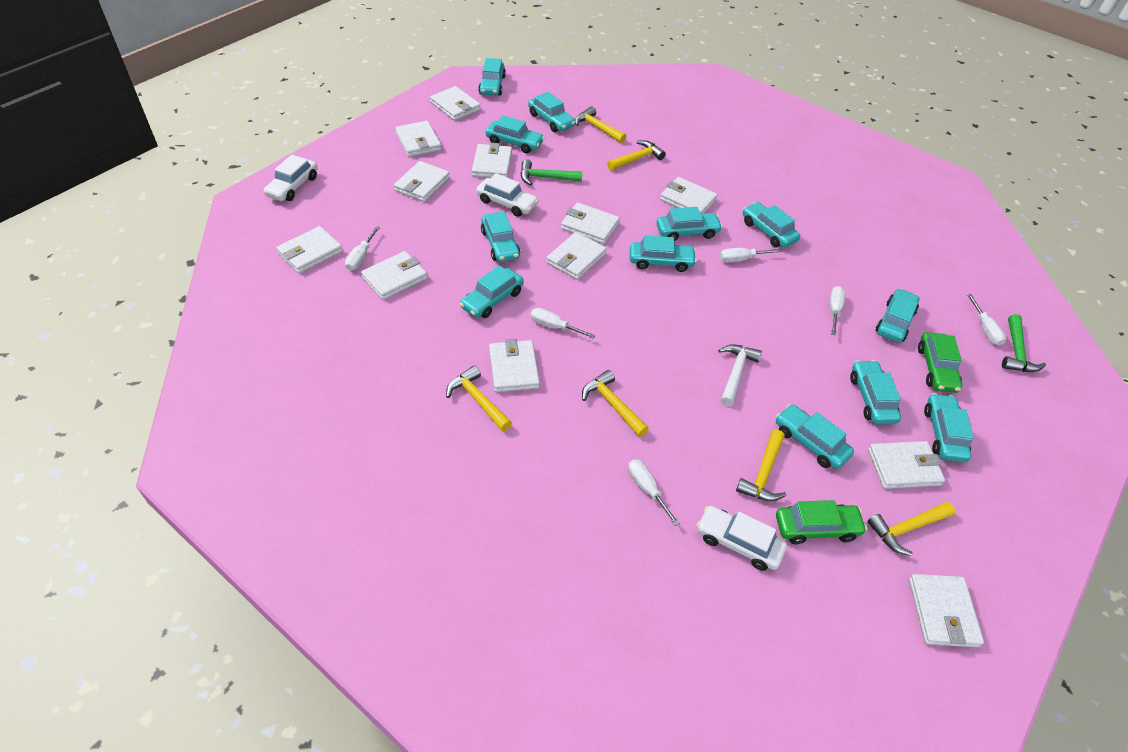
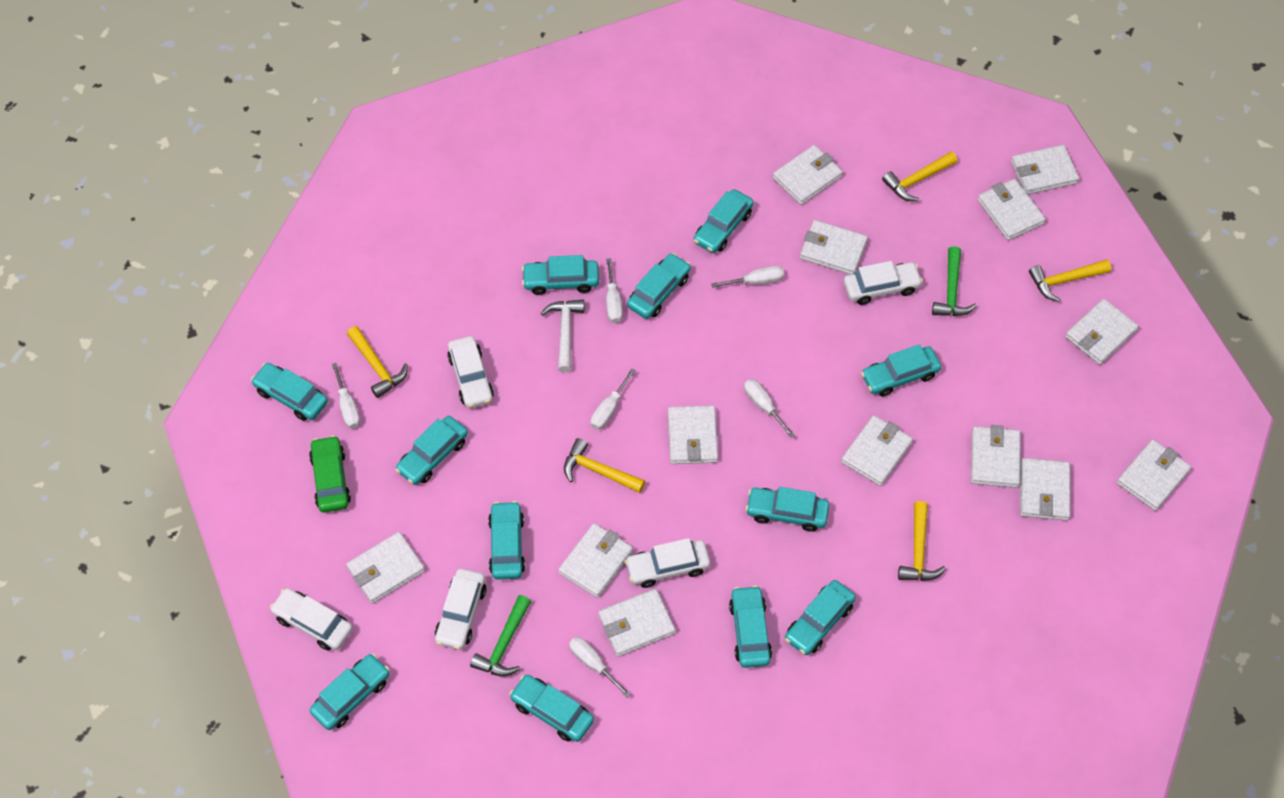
green car: 2 -> 1
white car: 3 -> 5
white wallet: 12 -> 13
yellow hammer: 6 -> 5

